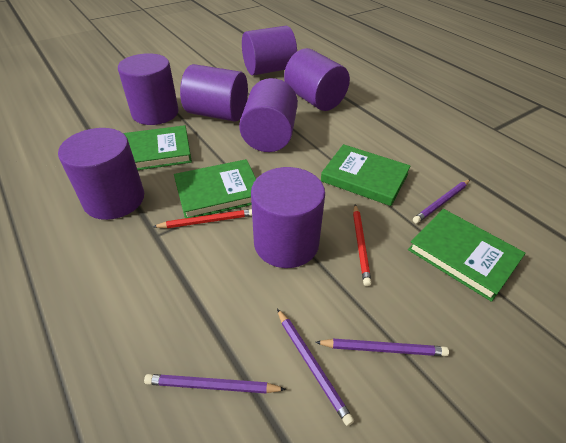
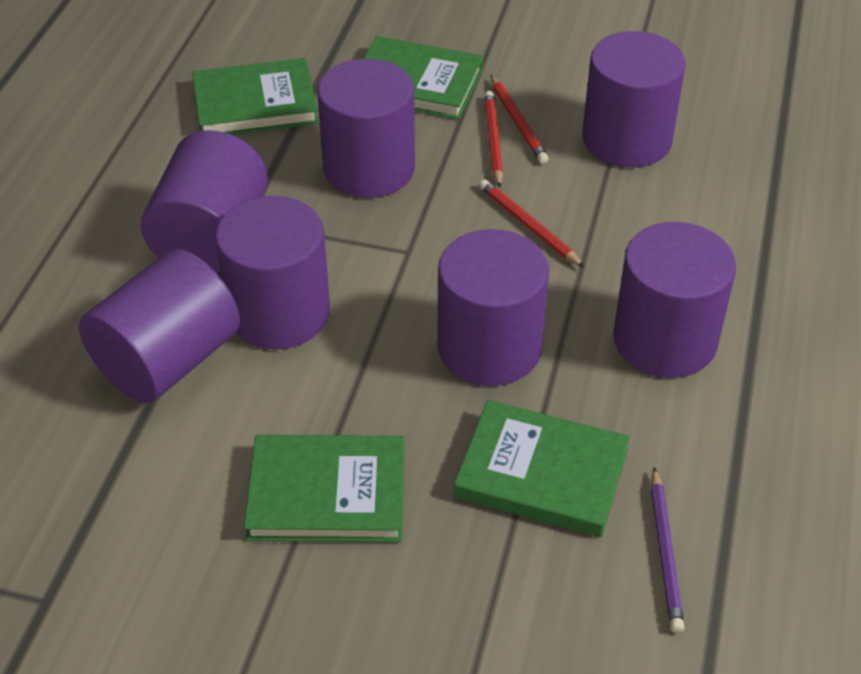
purple pencil: 4 -> 1
red pencil: 2 -> 3

